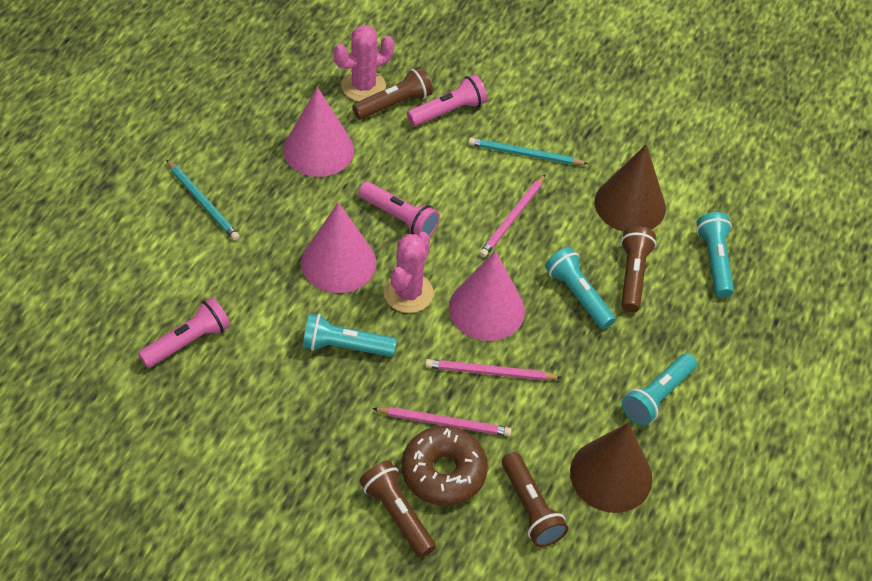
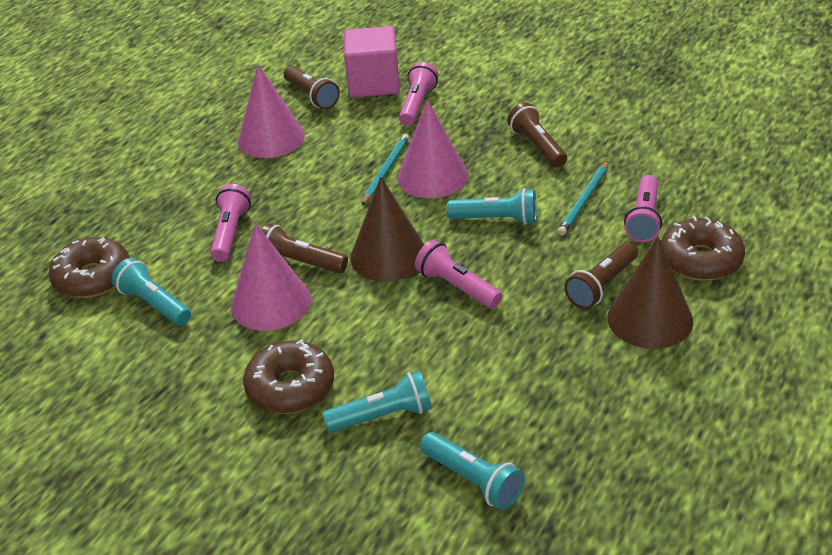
brown donut: 1 -> 3
pink cactus: 2 -> 0
pink cube: 0 -> 1
pink flashlight: 3 -> 4
pink pencil: 3 -> 0

